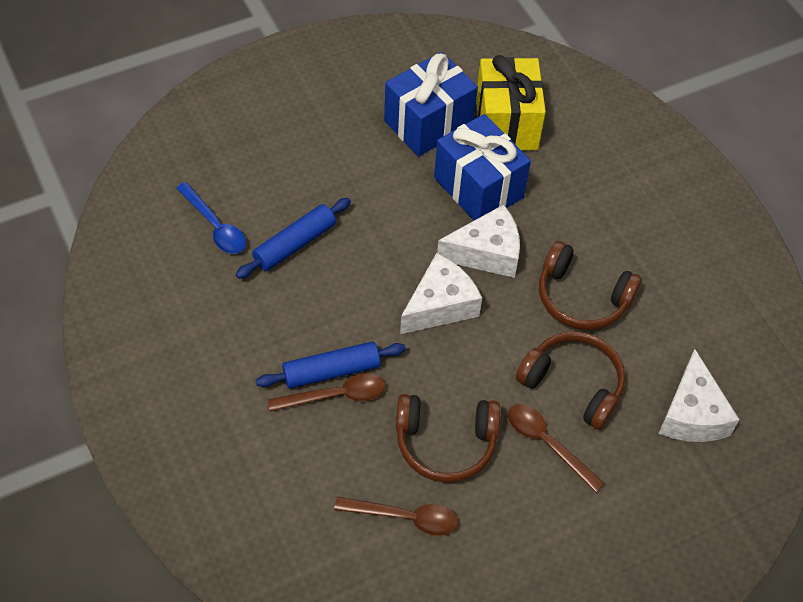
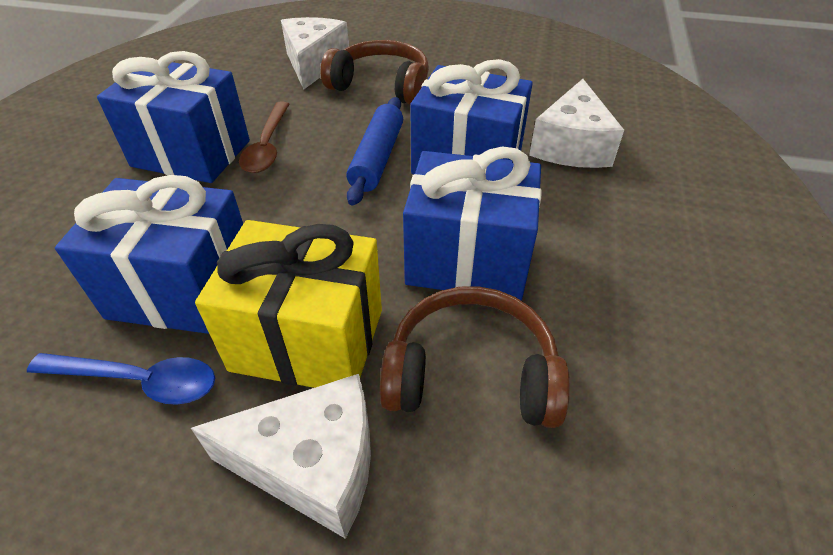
blue gift: 2 -> 4
blue rolling pin: 2 -> 1
brown headphones: 3 -> 2
brown spoon: 3 -> 1

